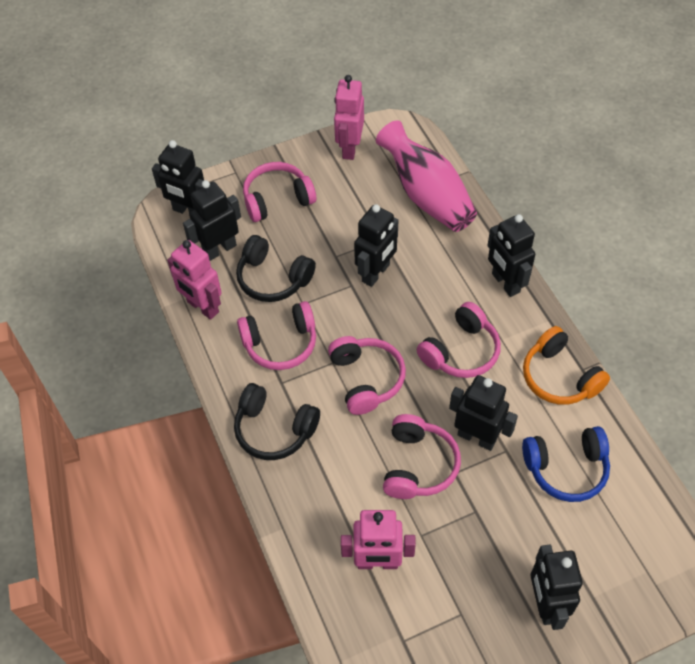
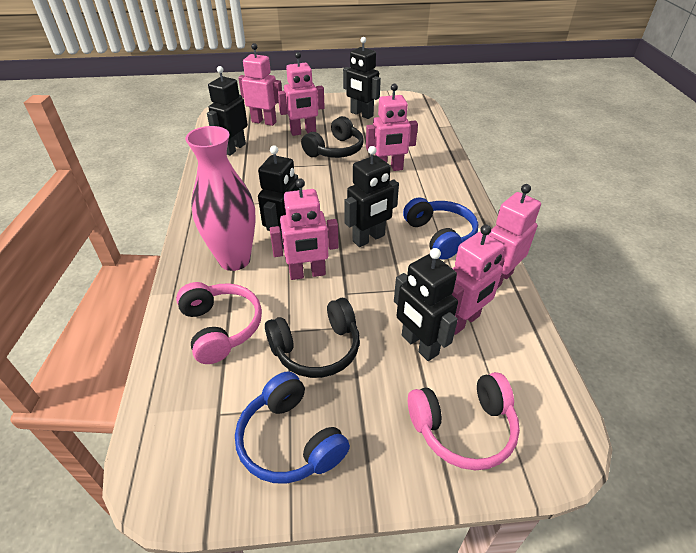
black robot: 6 -> 5
blue headphones: 1 -> 2
orange headphones: 1 -> 0
pink headphones: 5 -> 2
pink robot: 3 -> 6

